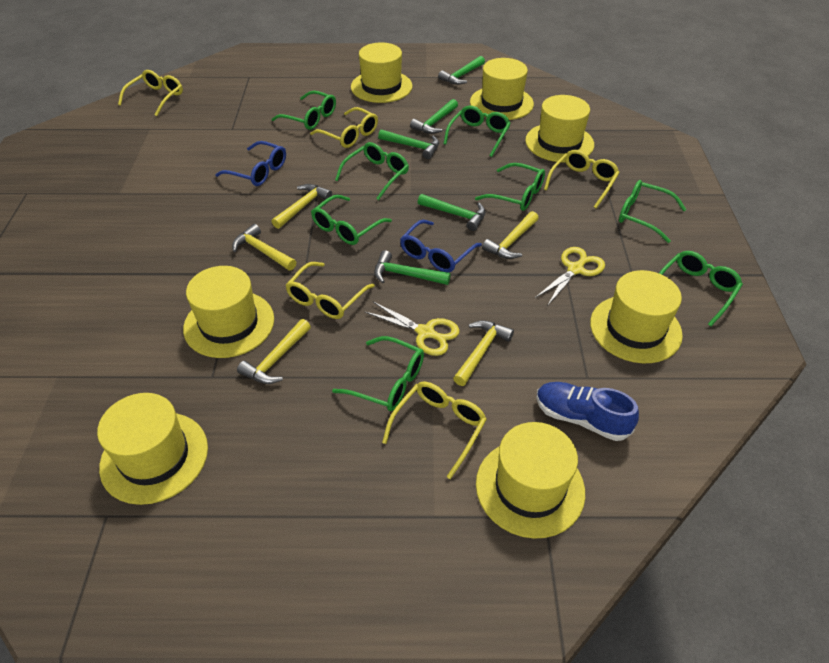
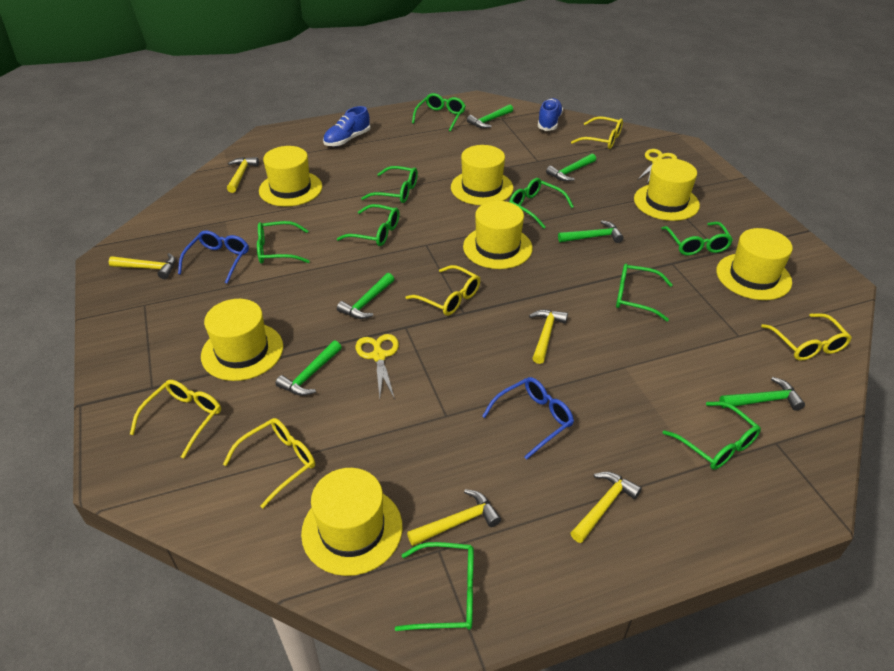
blue shoe: 1 -> 2
green glasses: 8 -> 9
green hammer: 5 -> 6

